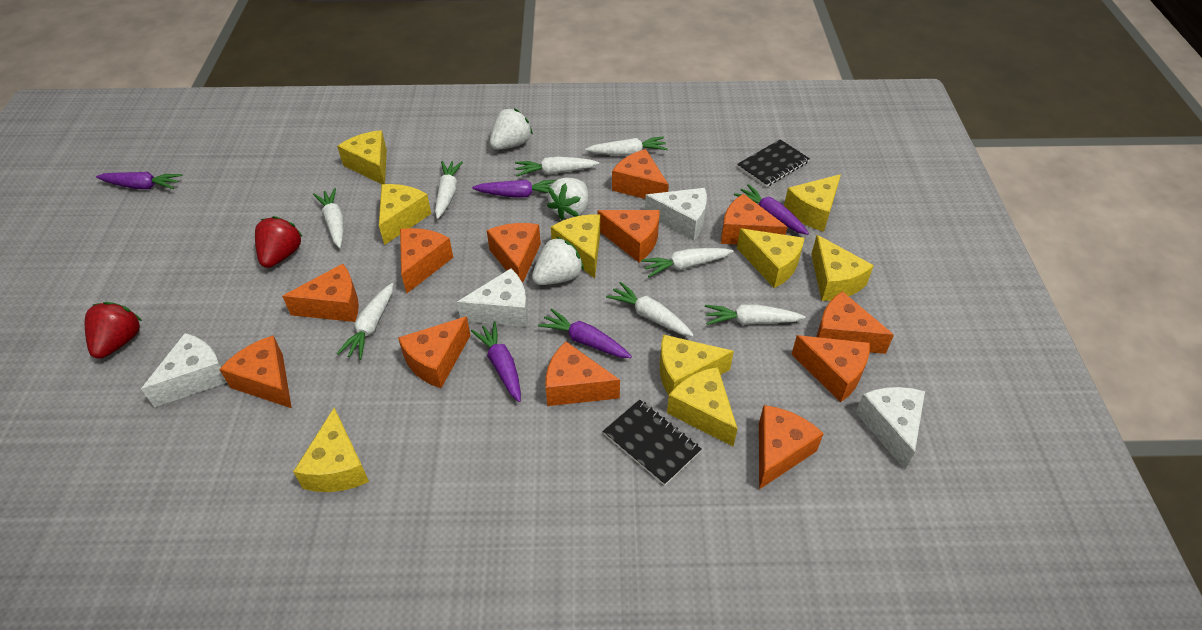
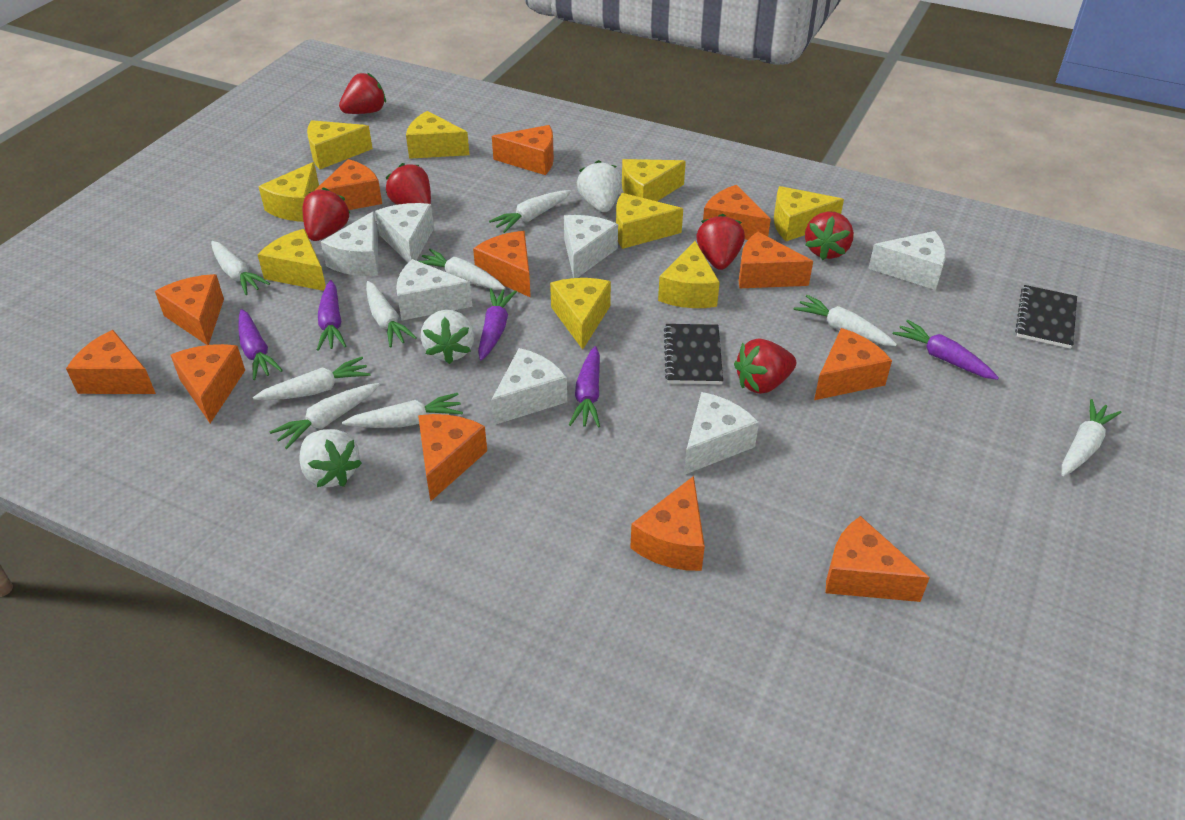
red strawberry: 2 -> 6
white carrot: 8 -> 9
white cheese: 4 -> 7

